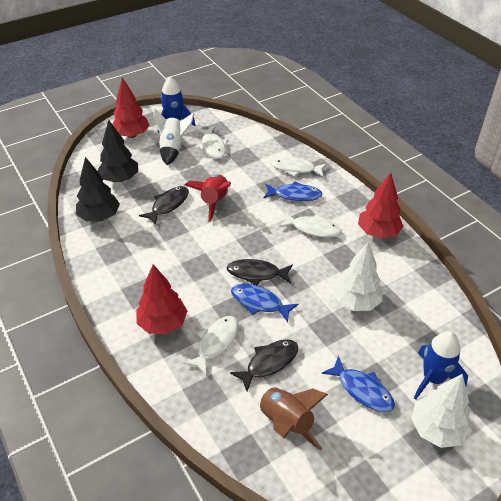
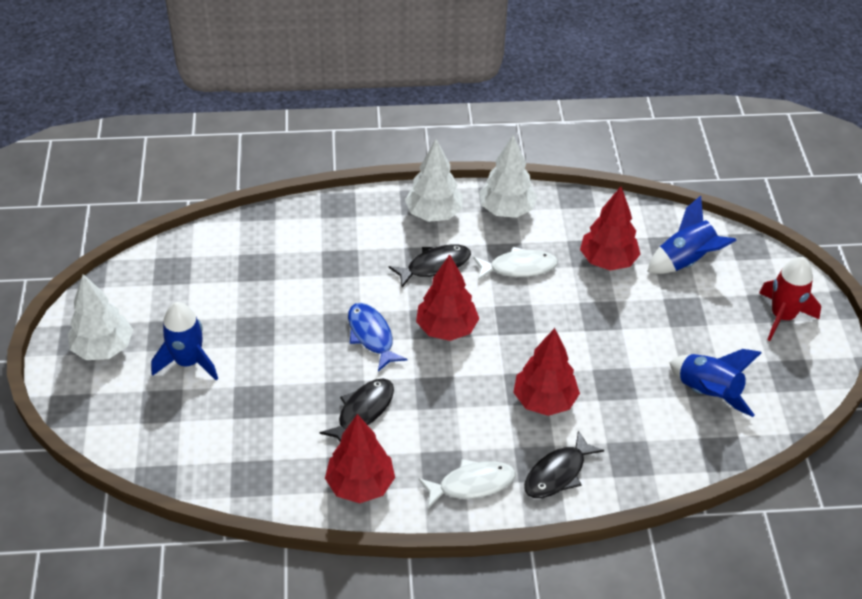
black tree: 2 -> 0
blue fish: 3 -> 1
blue rocket: 2 -> 3
brown rocket: 1 -> 0
red tree: 3 -> 4
white fish: 4 -> 2
white rocket: 1 -> 0
white tree: 2 -> 3

